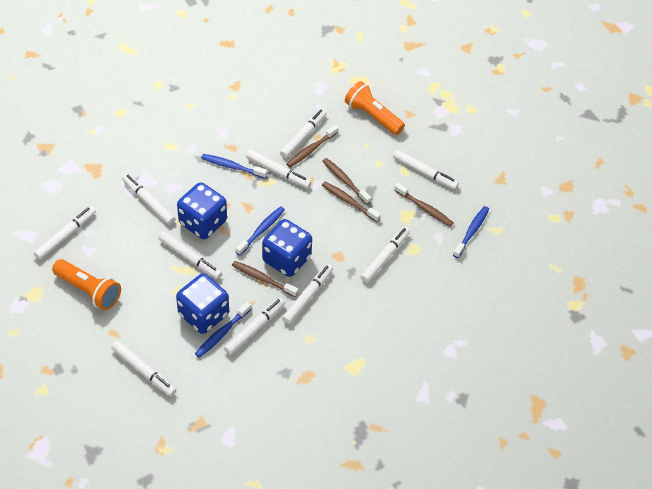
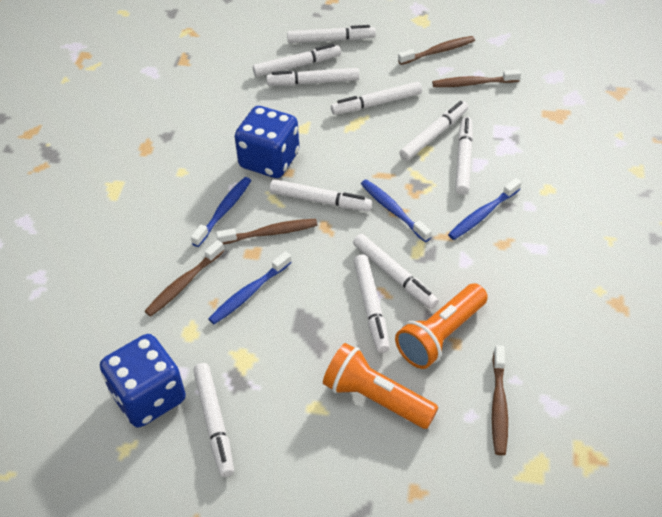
blue dice: 3 -> 2

